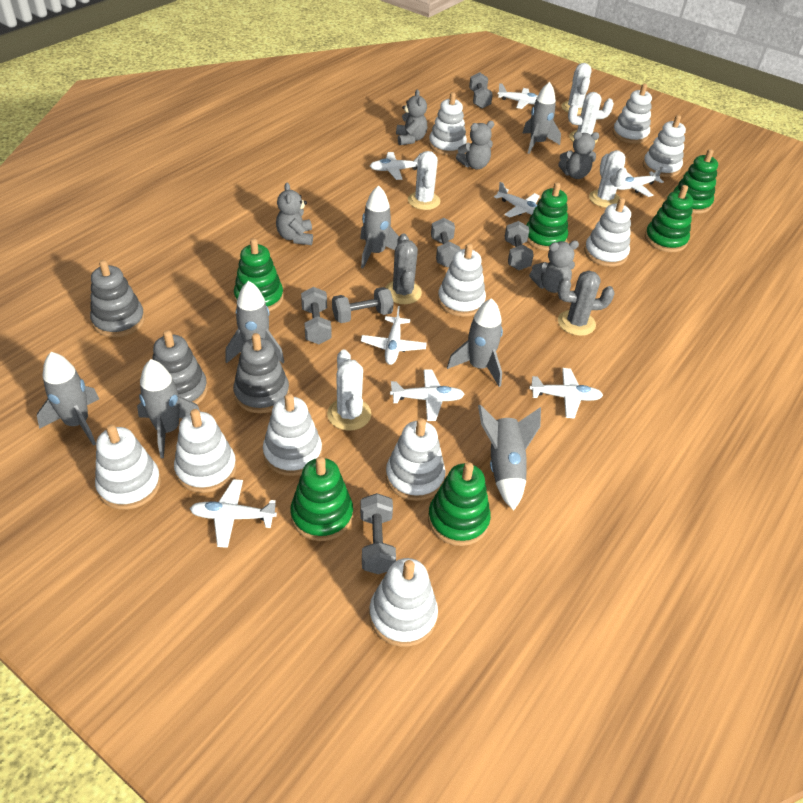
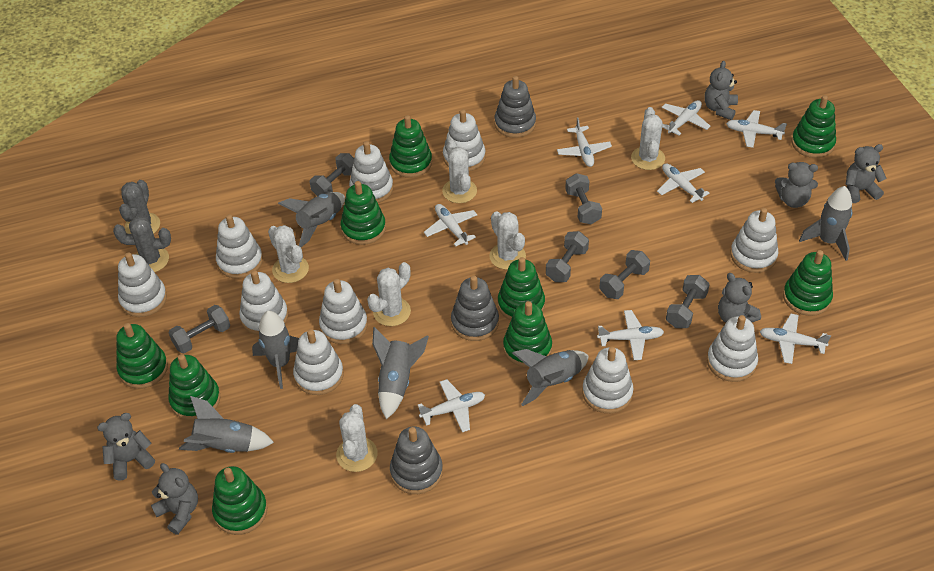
green stacking toy: 6 -> 9
grey rocket: 7 -> 6
grey teddy bear: 5 -> 6
white cactus: 5 -> 6

